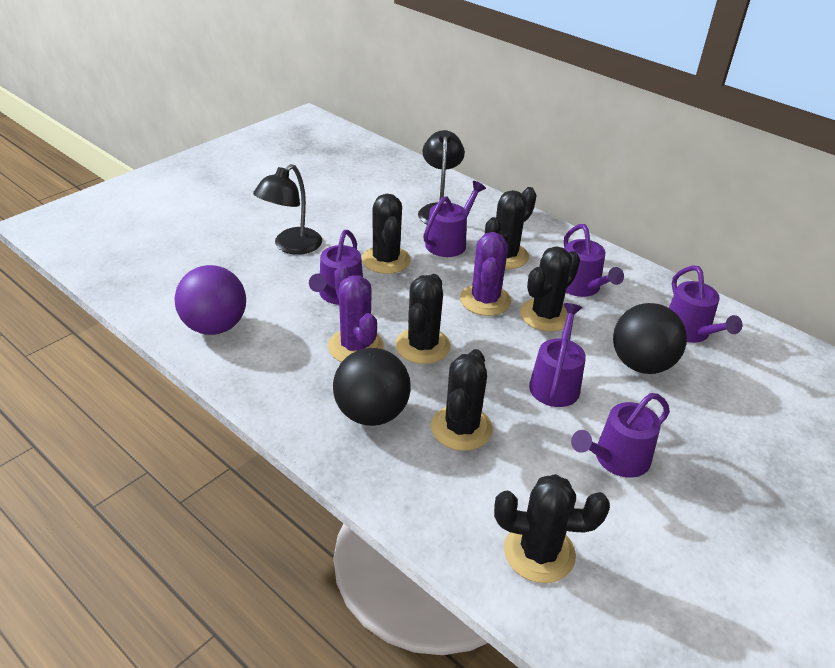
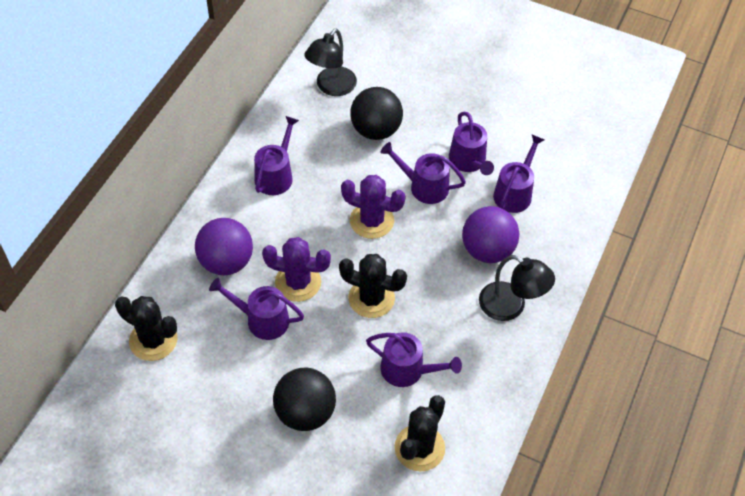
black cactus: 6 -> 3
purple ball: 1 -> 2

